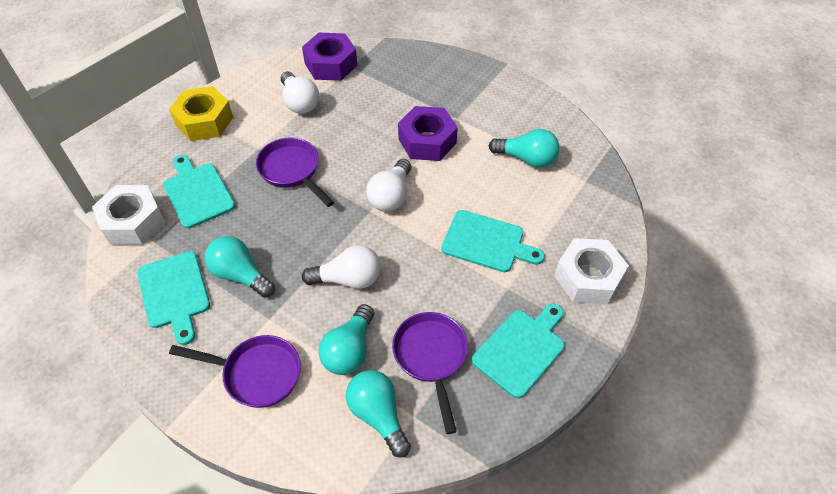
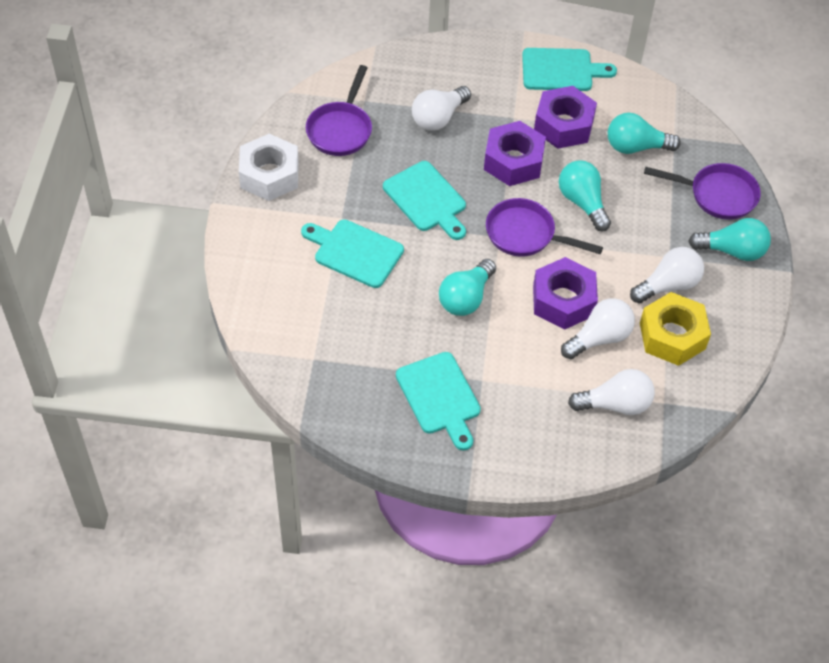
purple nut: 2 -> 3
white light bulb: 3 -> 4
white nut: 2 -> 1

